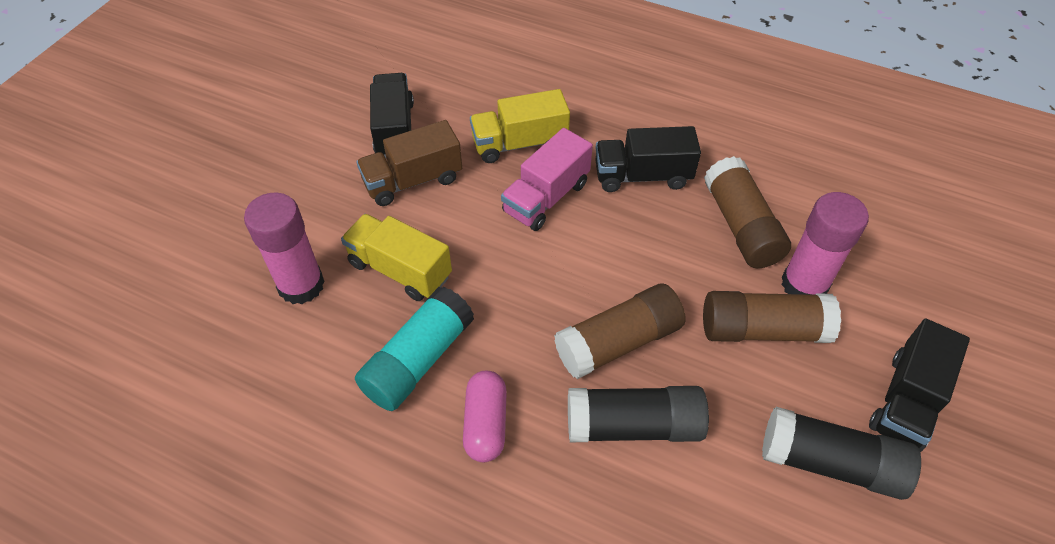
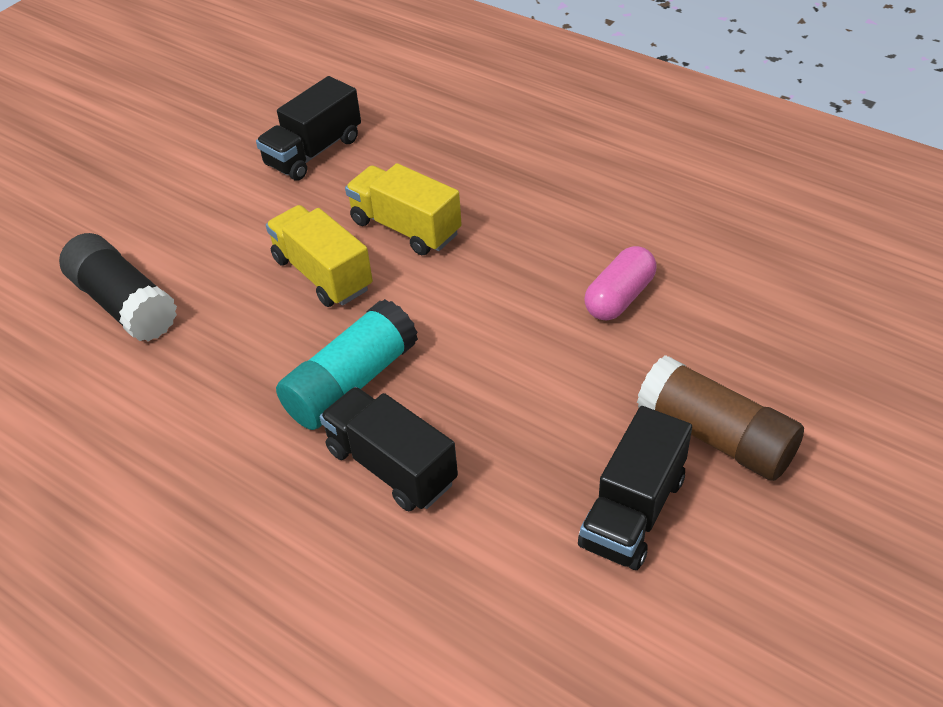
black glue stick: 2 -> 1
brown glue stick: 3 -> 1
brown truck: 1 -> 0
pink glue stick: 2 -> 0
pink truck: 1 -> 0

